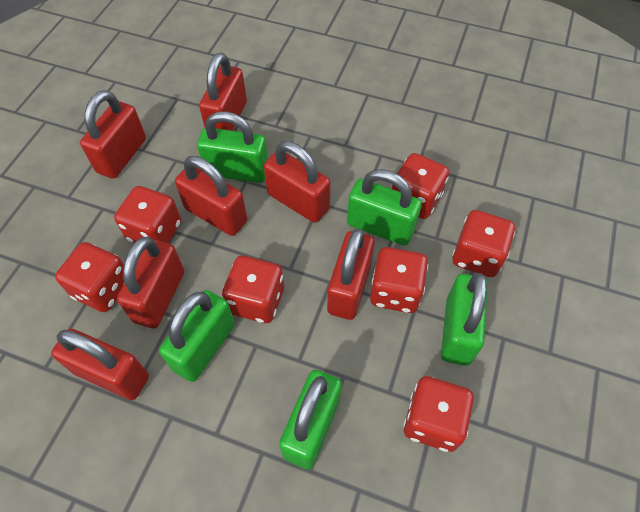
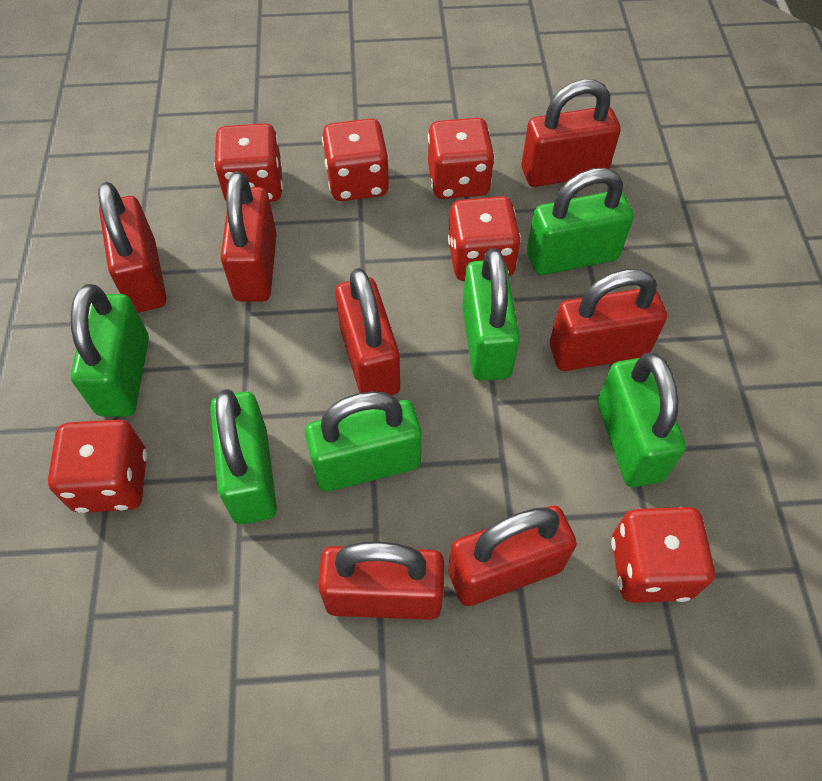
green padlock: 5 -> 6
red dice: 7 -> 6

